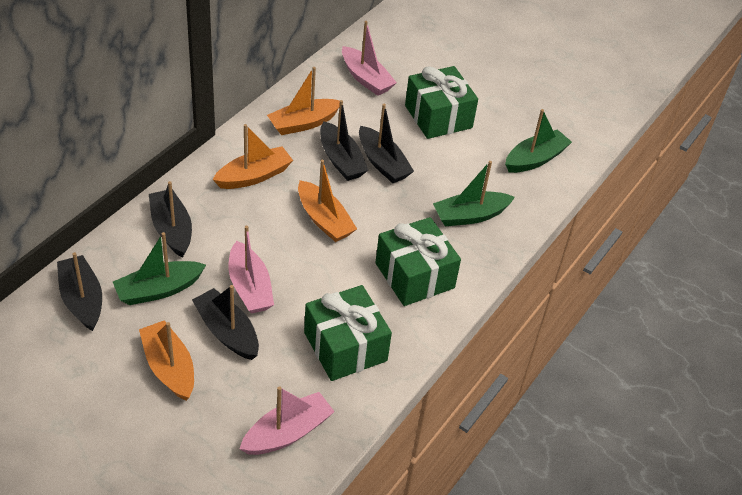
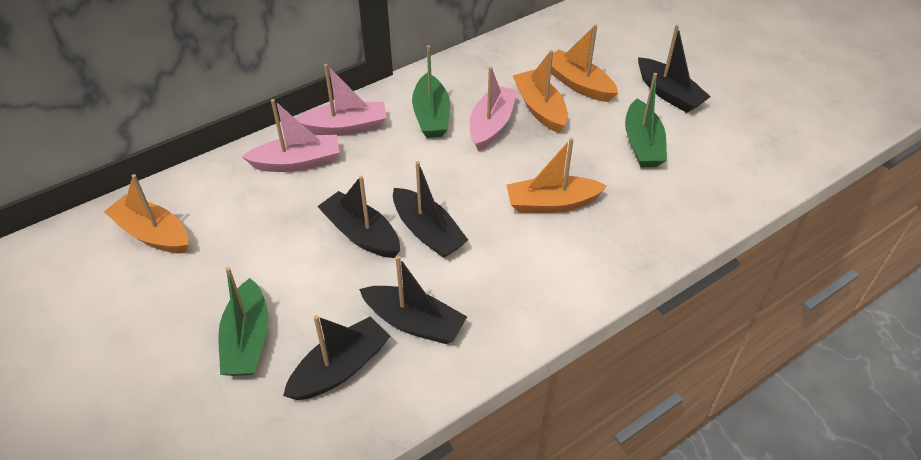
green gift: 3 -> 0

